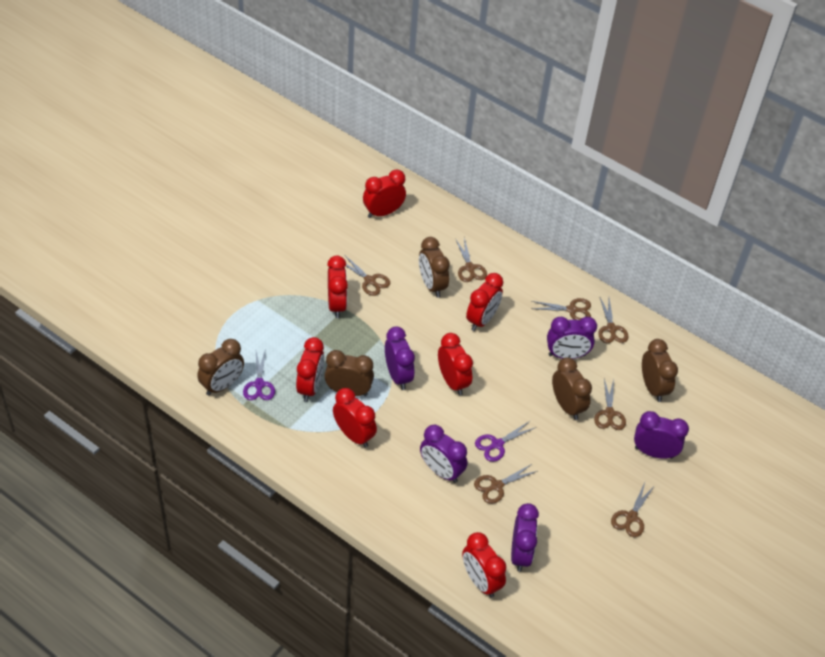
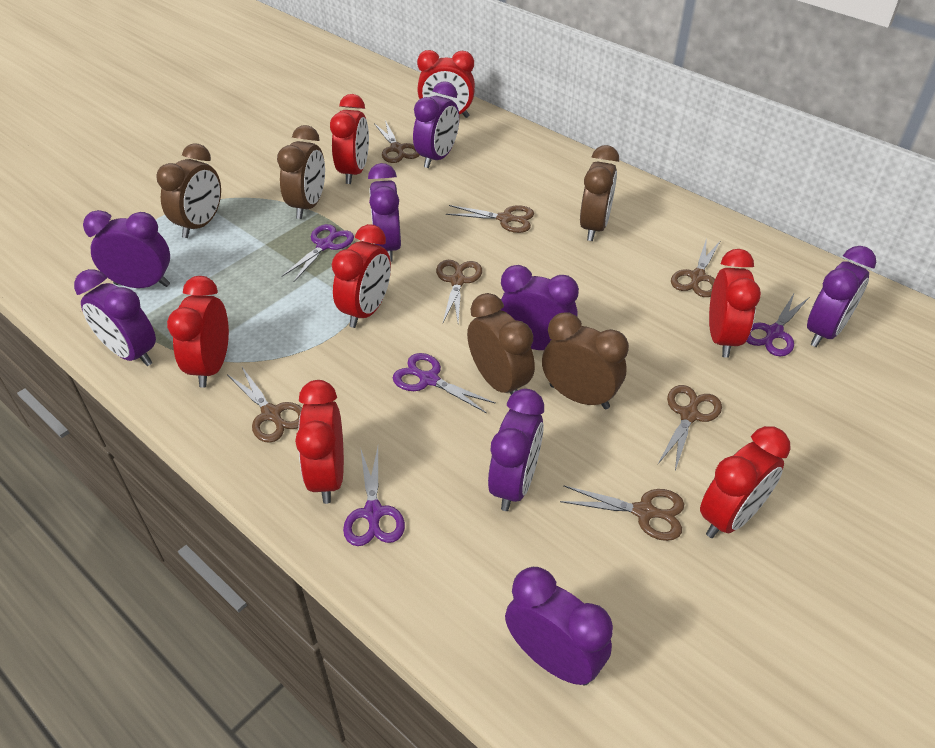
purple clock: 5 -> 8
purple scissors: 2 -> 4

